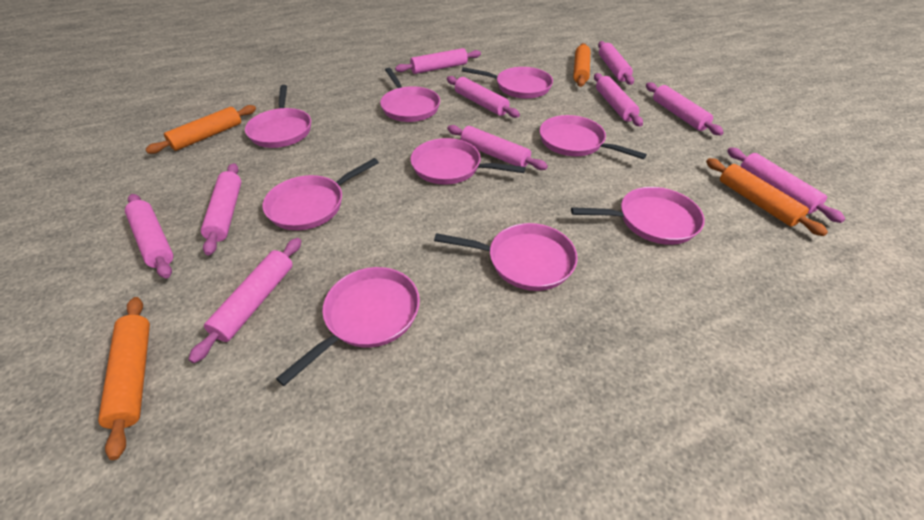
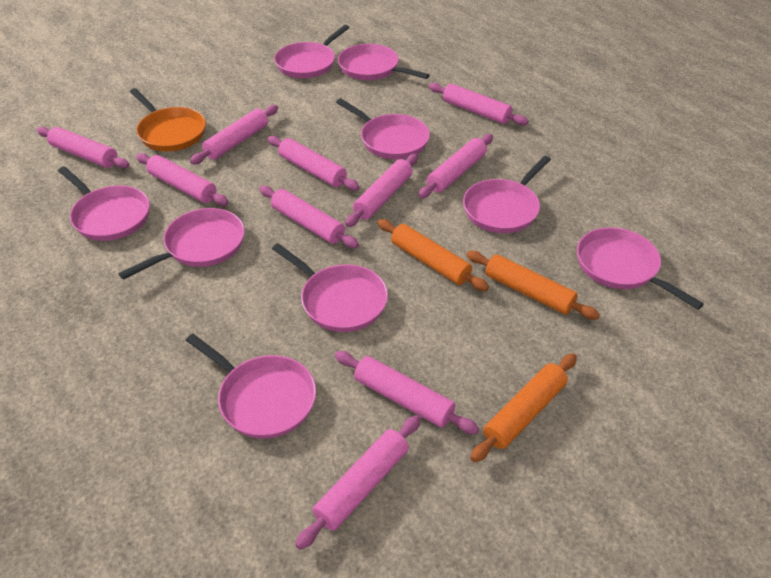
orange pan: 0 -> 1
orange rolling pin: 4 -> 3

